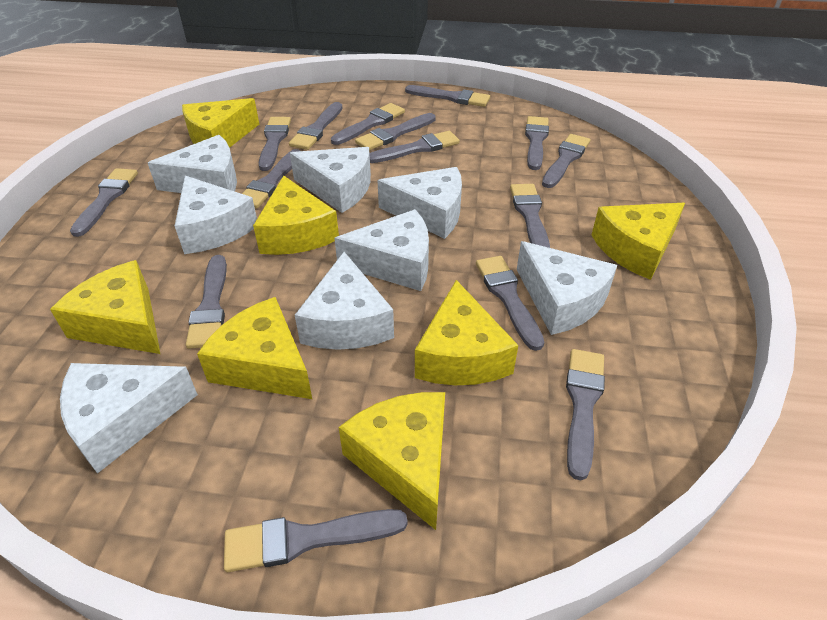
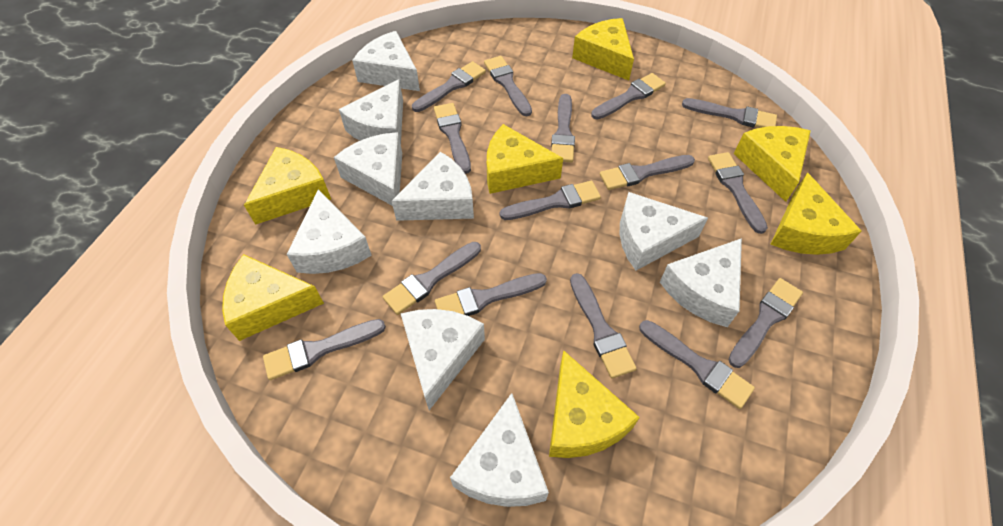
white cheese: 8 -> 9

